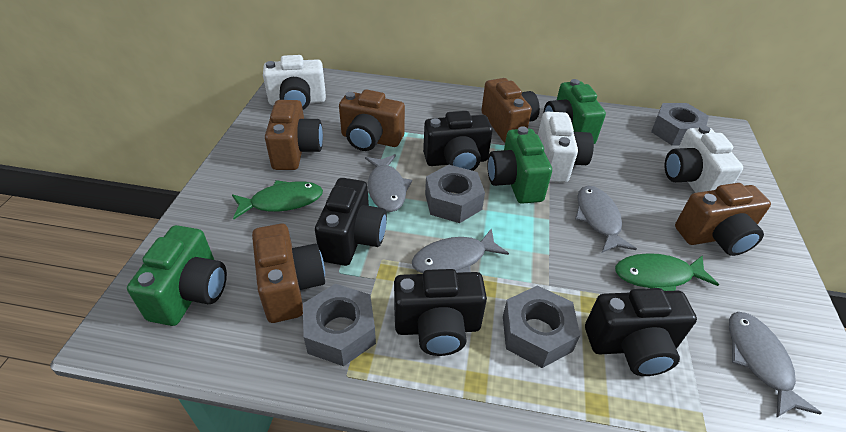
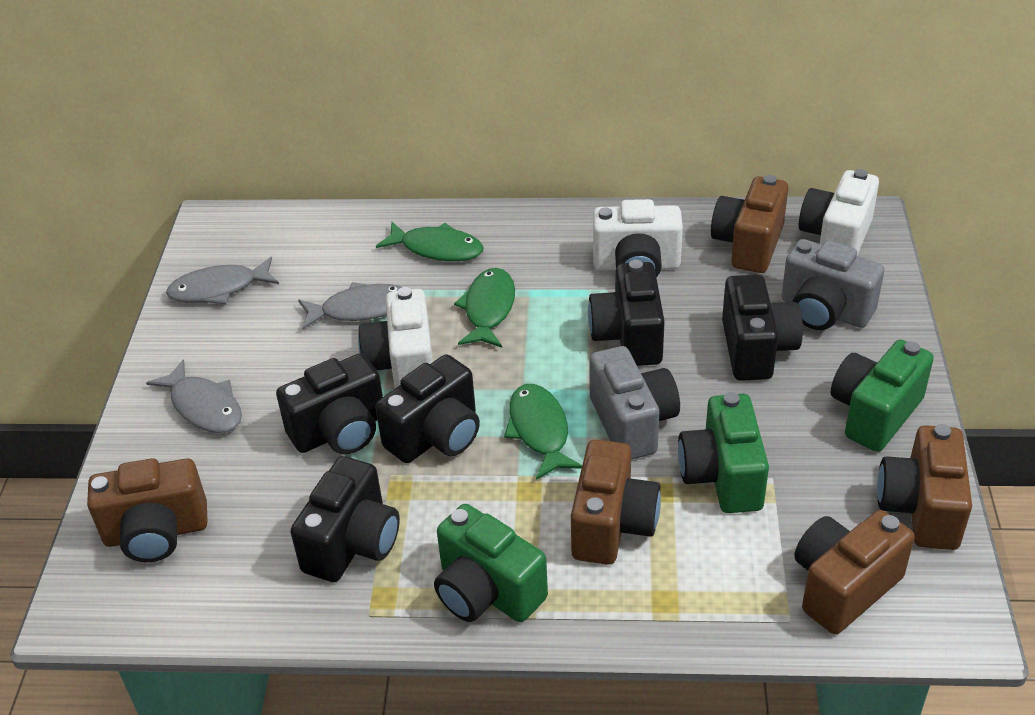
black camera: 4 -> 5
green fish: 2 -> 3
grey camera: 0 -> 2
grey fish: 4 -> 3
grey nut: 4 -> 0

